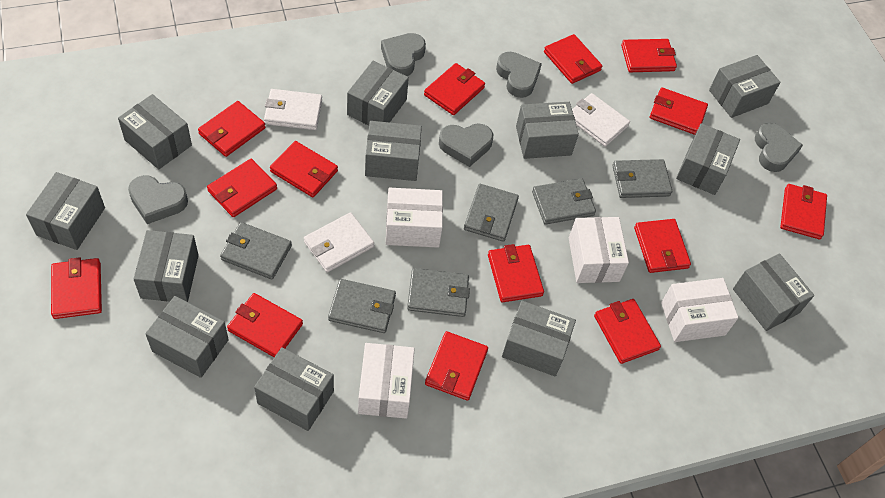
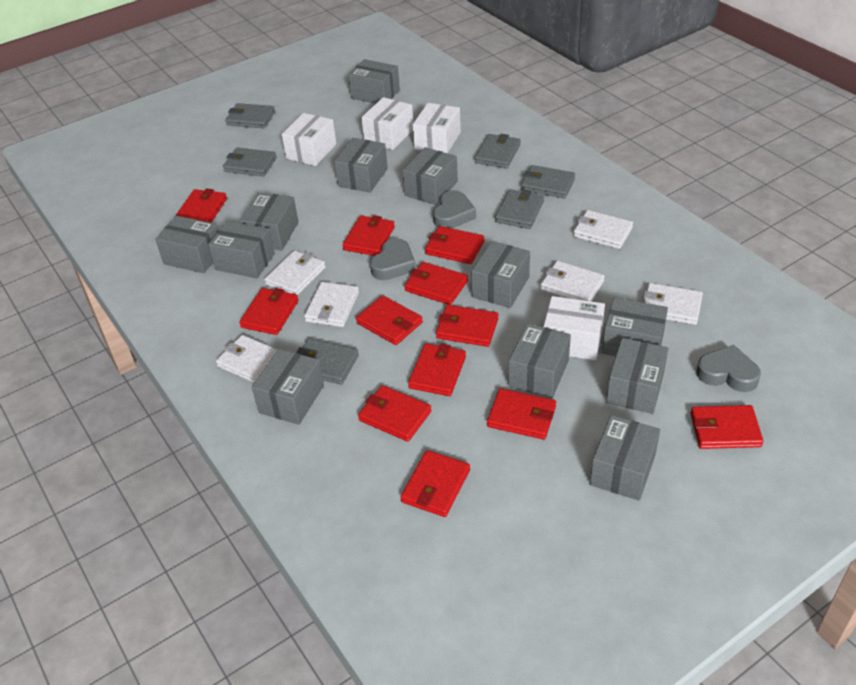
grey heart: 5 -> 3
red wallet: 14 -> 12
white wallet: 3 -> 6

